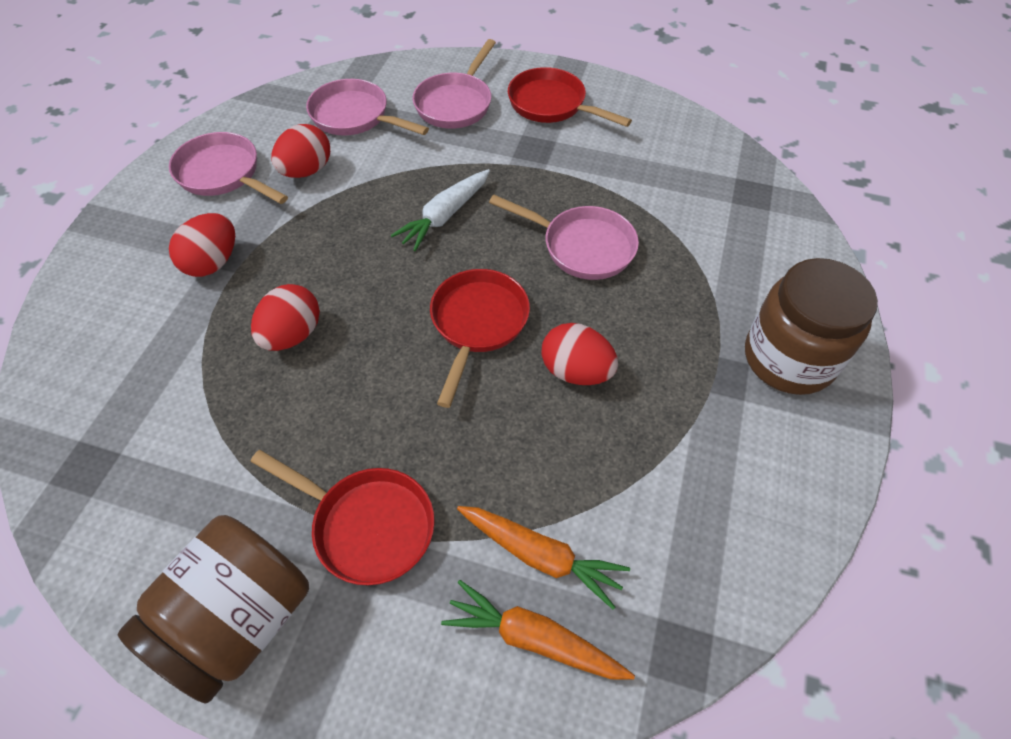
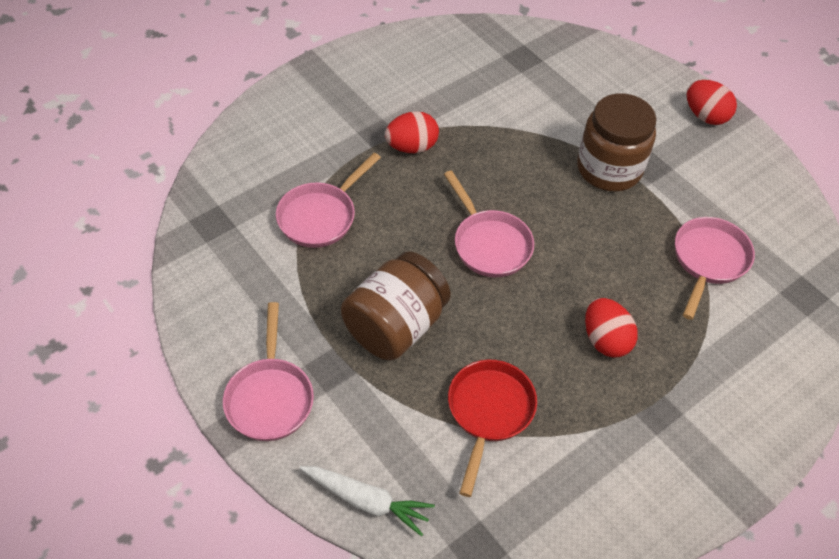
orange carrot: 2 -> 0
red egg: 4 -> 3
red pan: 3 -> 1

